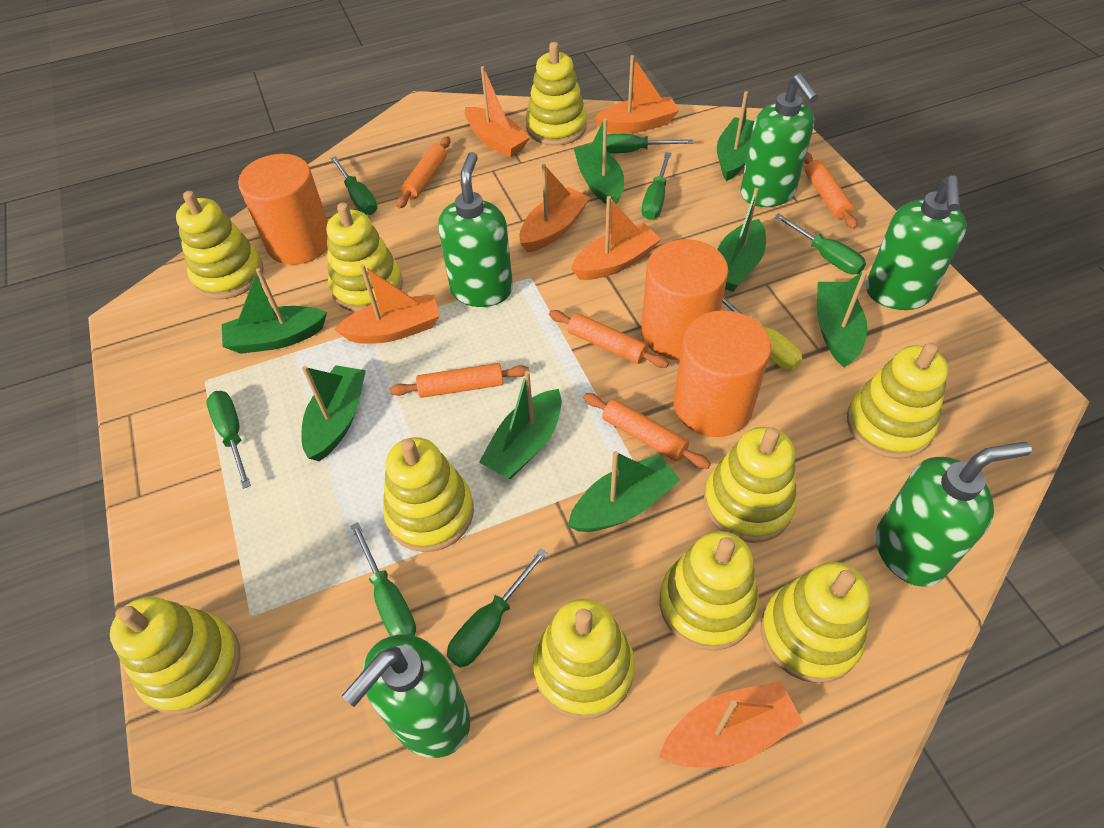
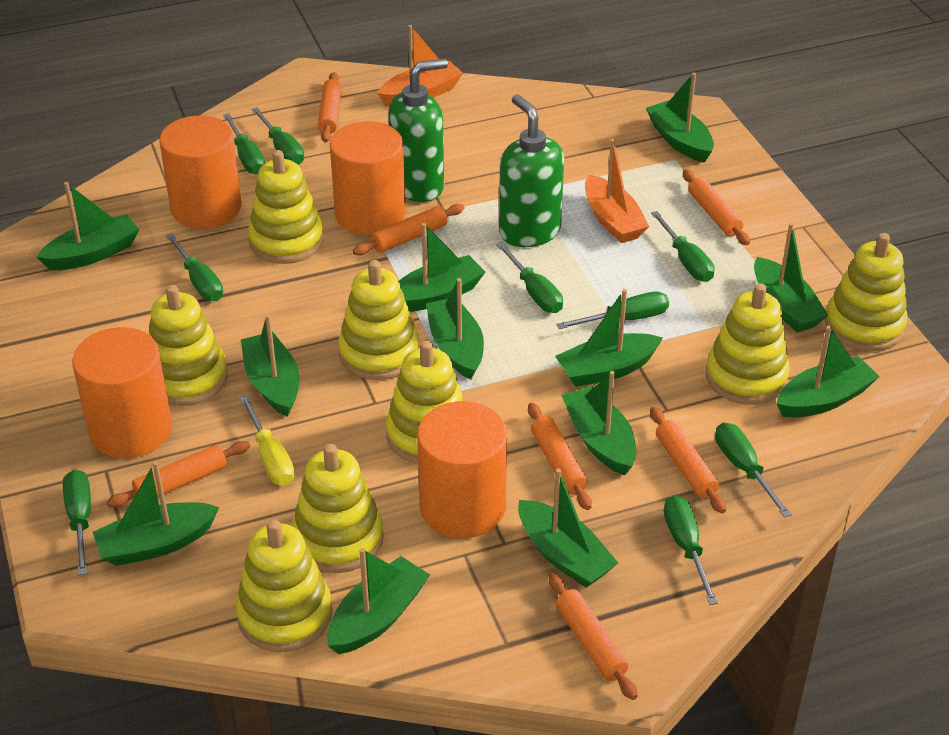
green boat: 8 -> 12
green screwdriver: 7 -> 9
green soap dispenser: 5 -> 2
orange boat: 6 -> 2
orange cylinder: 3 -> 4
orange rolling pin: 5 -> 7
yellow stacking toy: 10 -> 8

